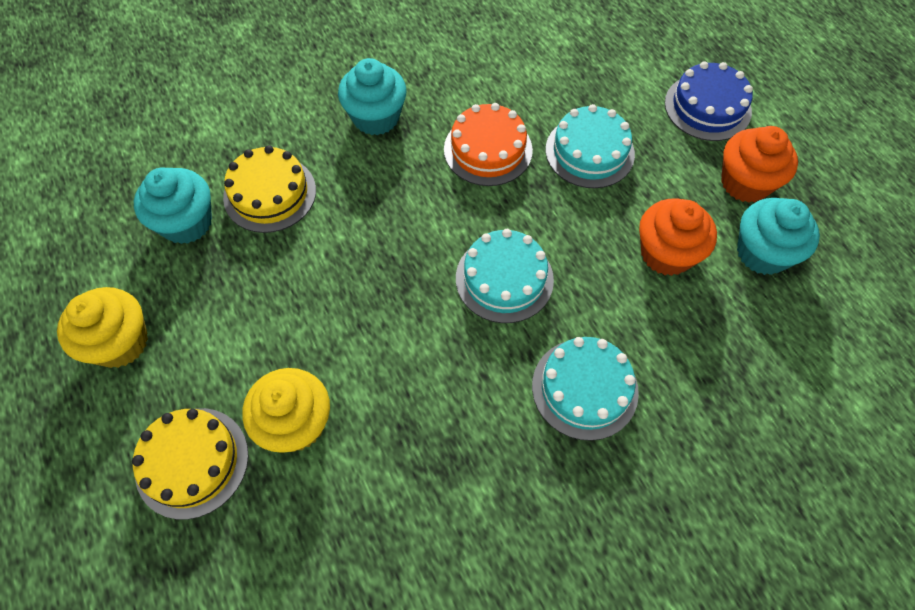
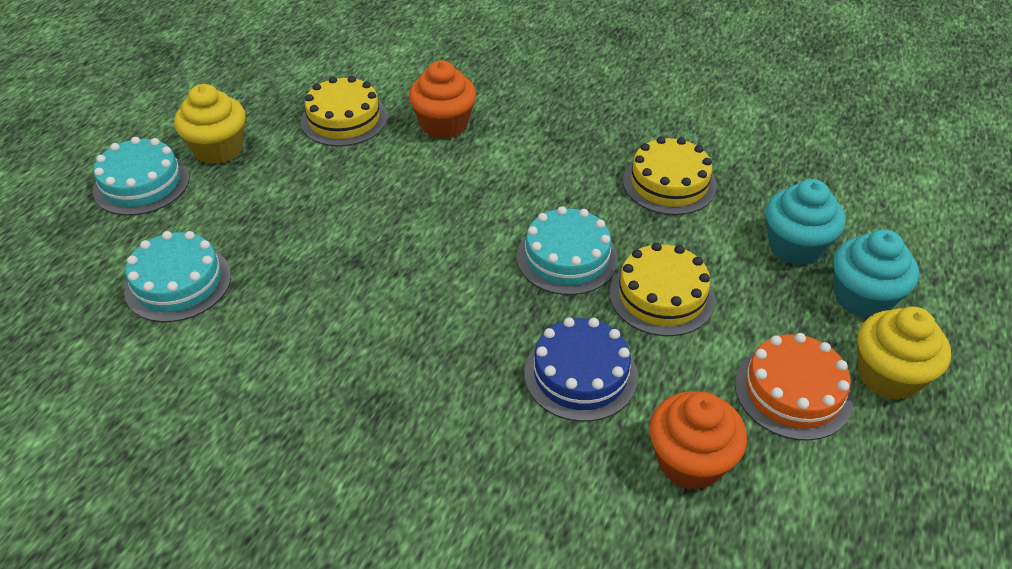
turquoise cupcake: 3 -> 2
yellow cake: 2 -> 3

